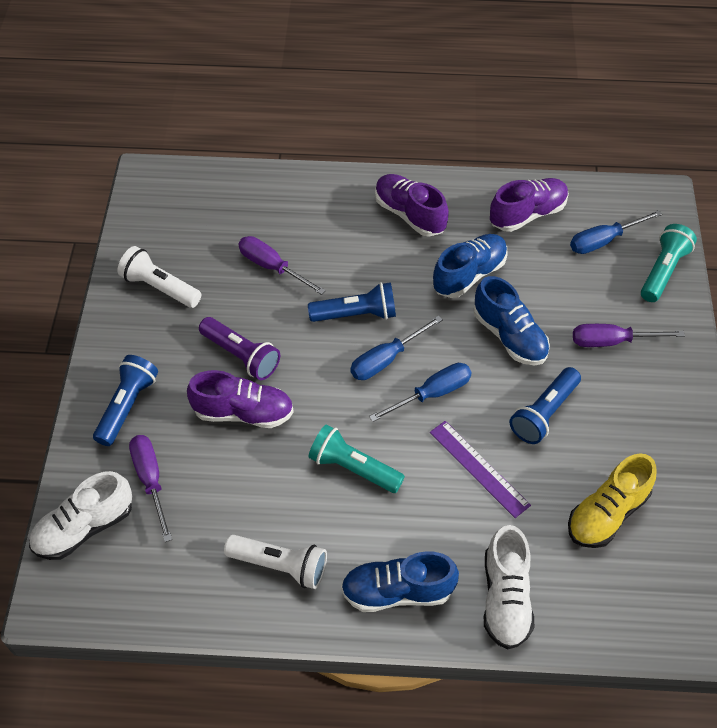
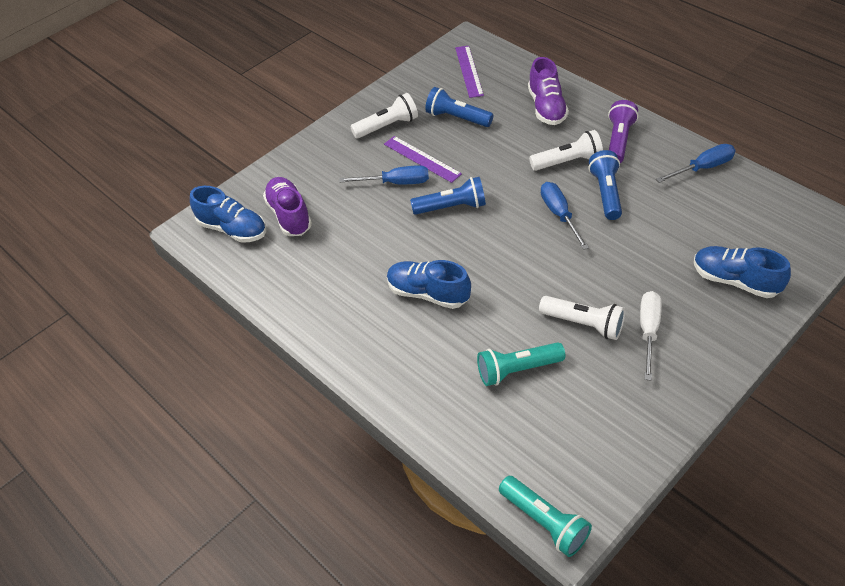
purple ruler: 1 -> 2
purple screwdriver: 3 -> 0
purple shoe: 3 -> 2
white flashlight: 2 -> 3
white screwdriver: 0 -> 1
white shoe: 2 -> 0
yellow shoe: 1 -> 0

